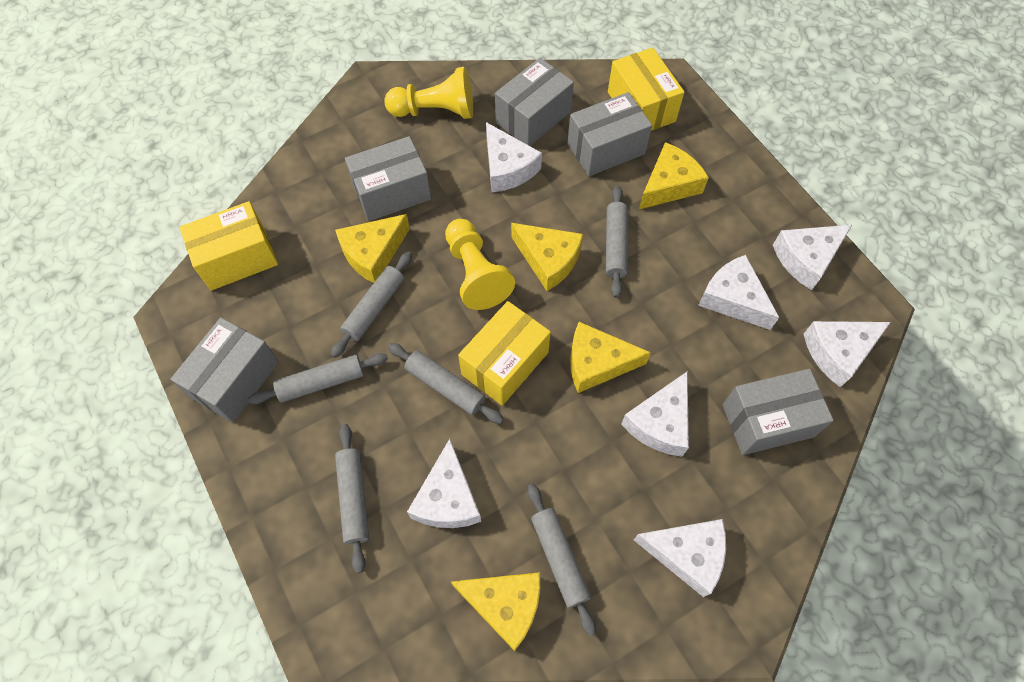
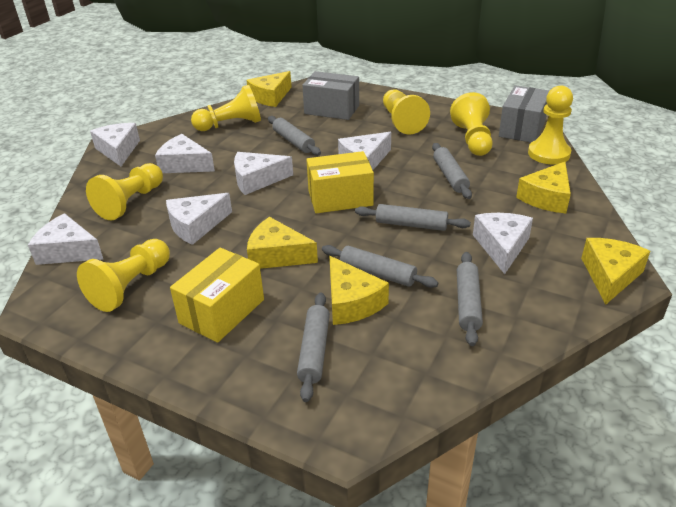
grey box: 5 -> 2
yellow box: 3 -> 2
yellow pawn: 2 -> 6

